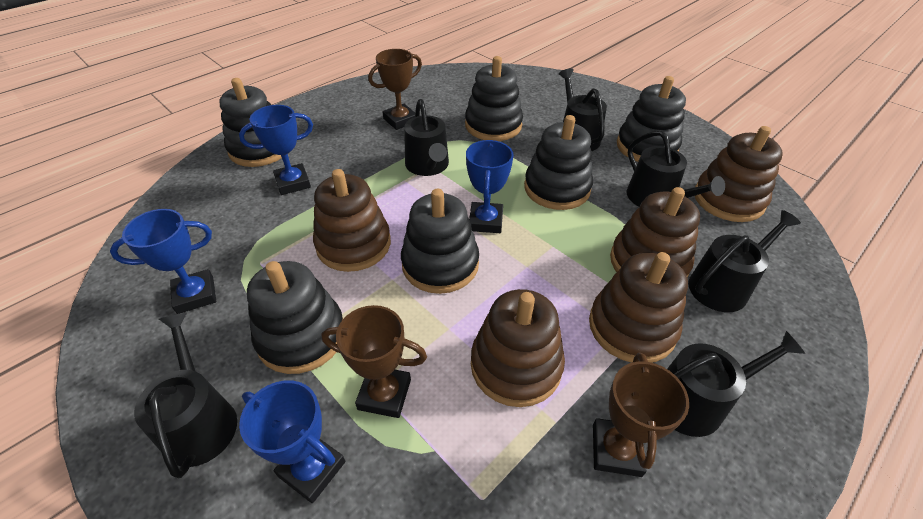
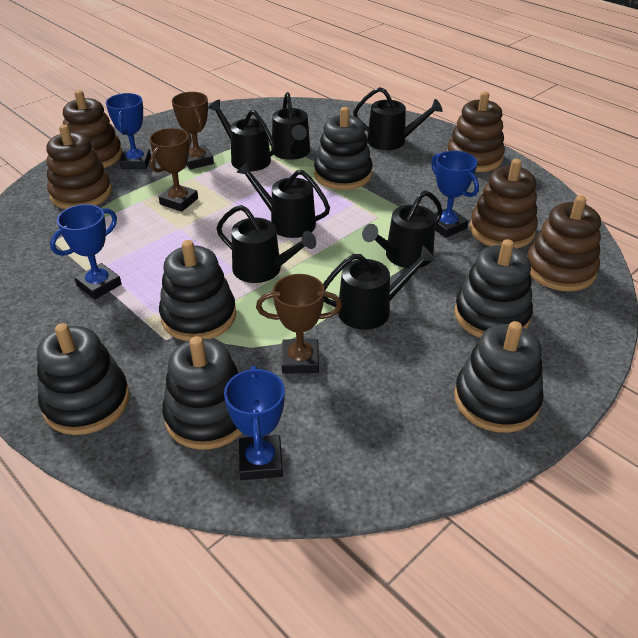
black watering can: 6 -> 7

